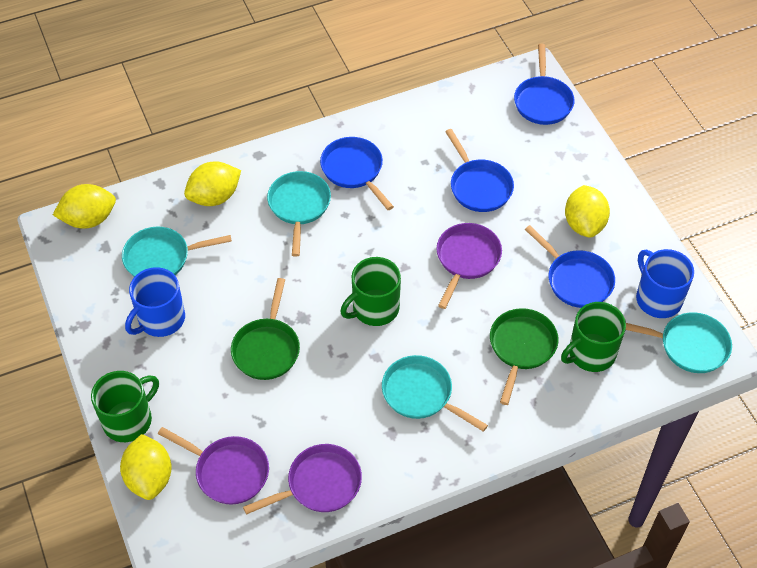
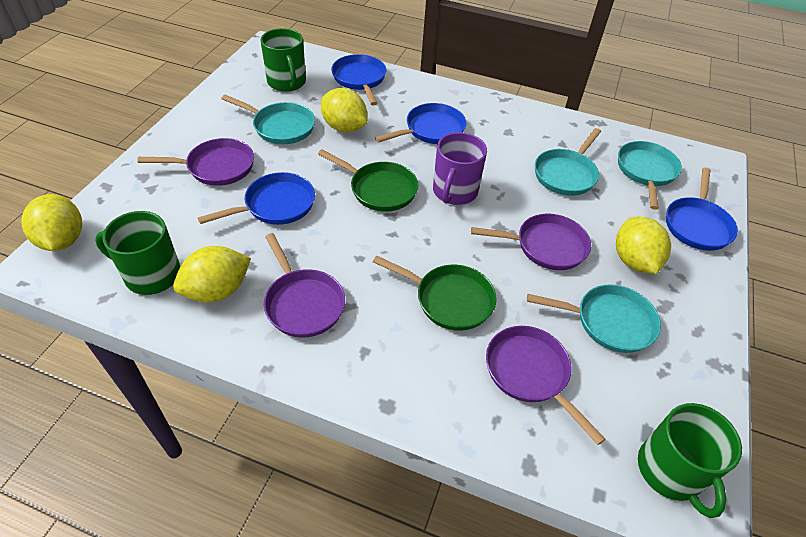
blue mug: 2 -> 0
purple mug: 0 -> 1
purple pan: 3 -> 4

